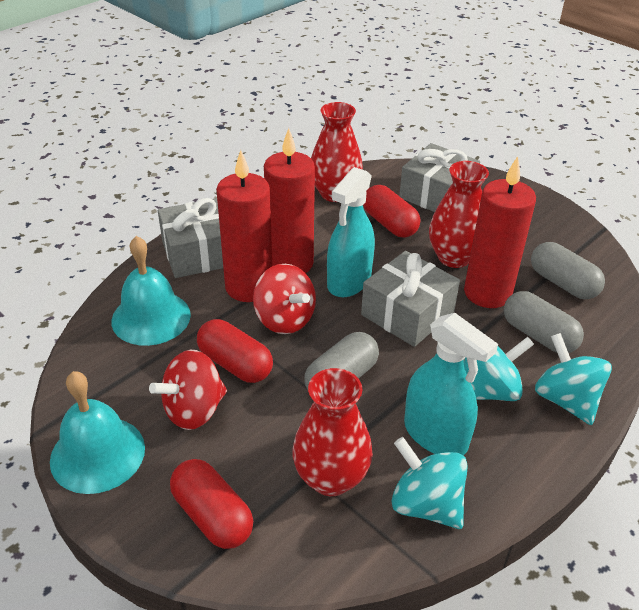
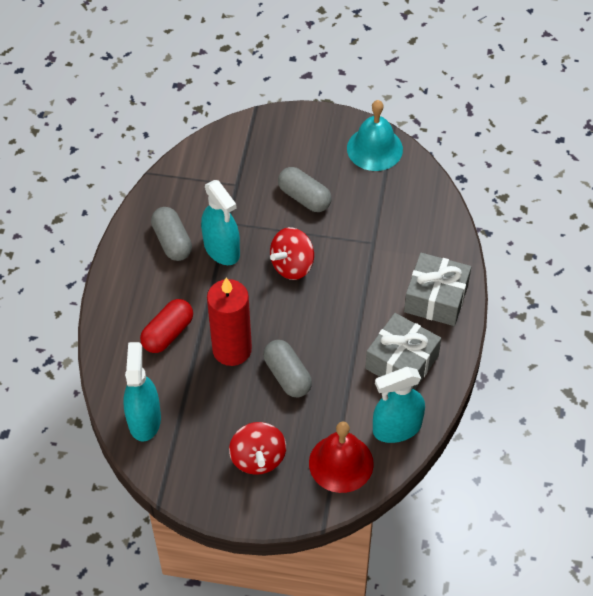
grey gift: 3 -> 2
red bell: 0 -> 1
red candle: 3 -> 1
red capsule: 3 -> 1
red vase: 3 -> 0
turquoise bell: 2 -> 1
turquoise spinning top: 3 -> 0
turquoise spray bottle: 2 -> 3

